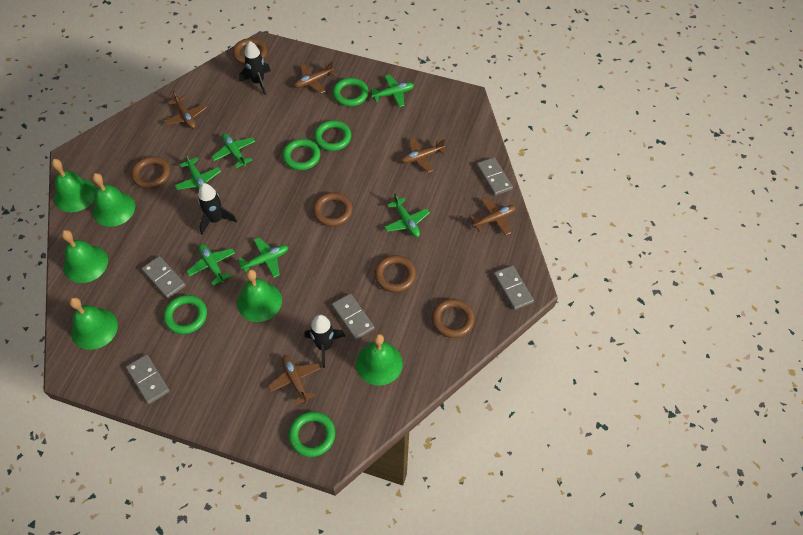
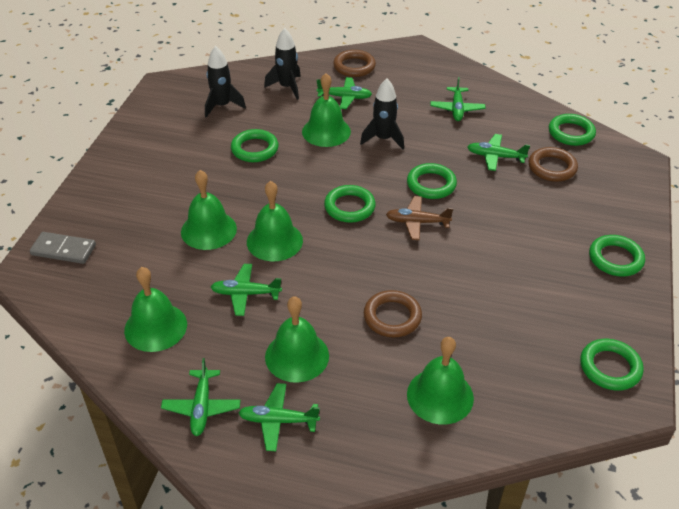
brown plane: 5 -> 1
brown ring: 5 -> 3
green ring: 5 -> 6
grey domino: 5 -> 1

